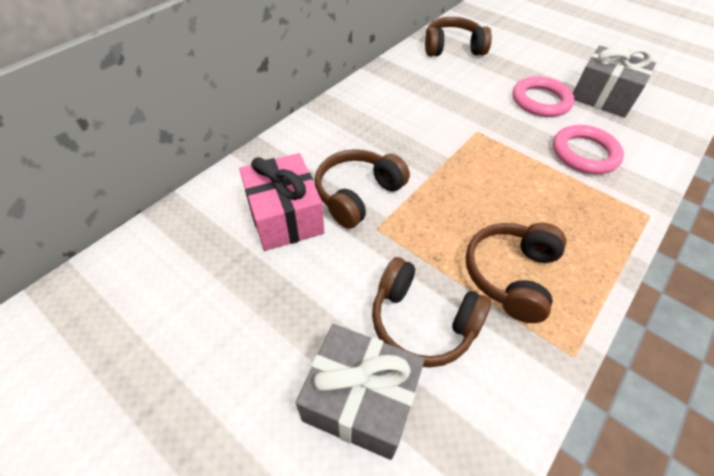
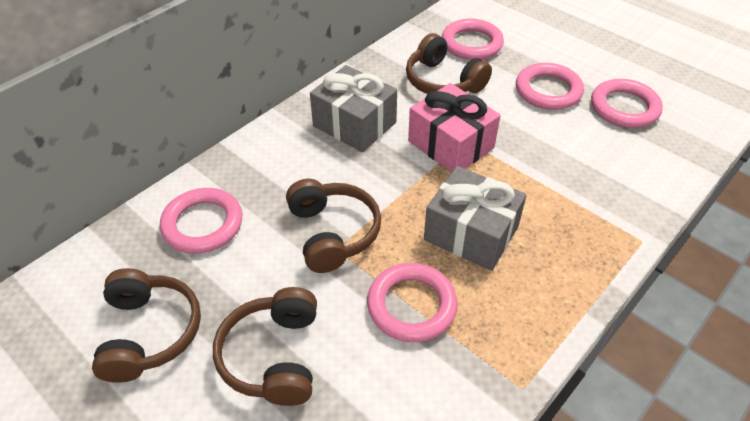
pink ring: 2 -> 5

